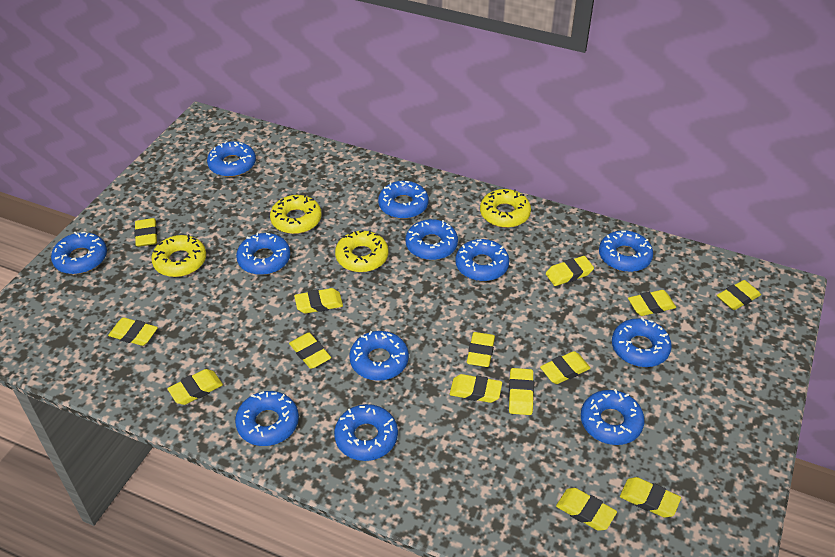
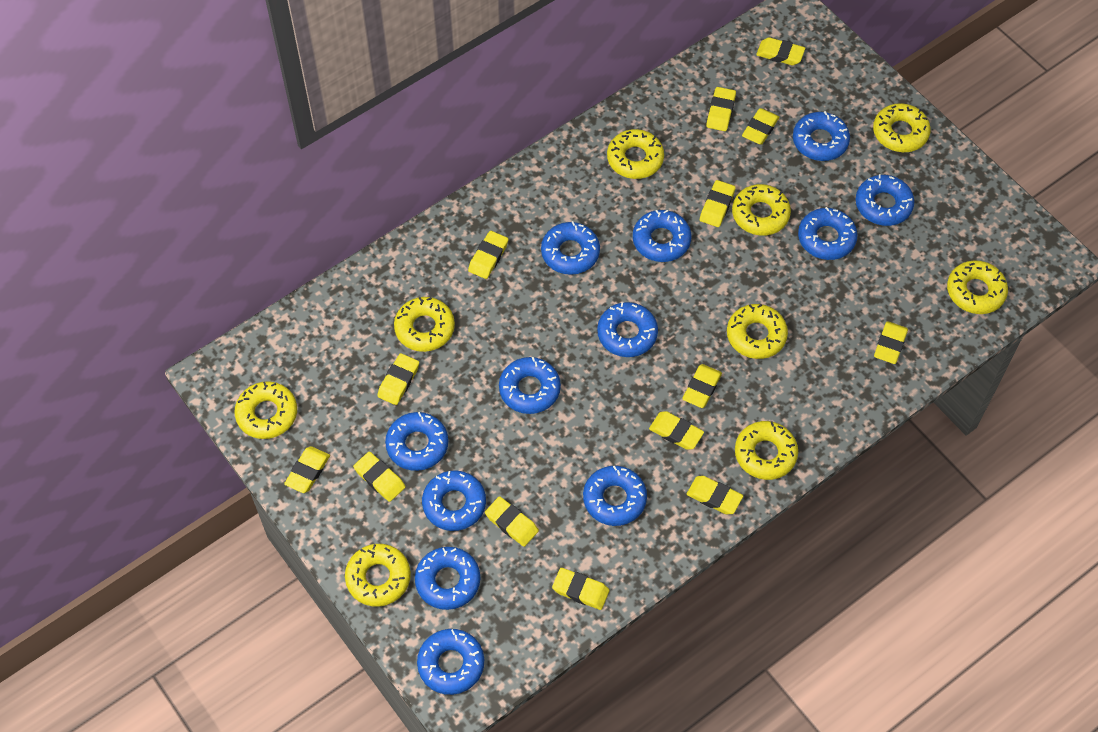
yellow donut: 4 -> 9

